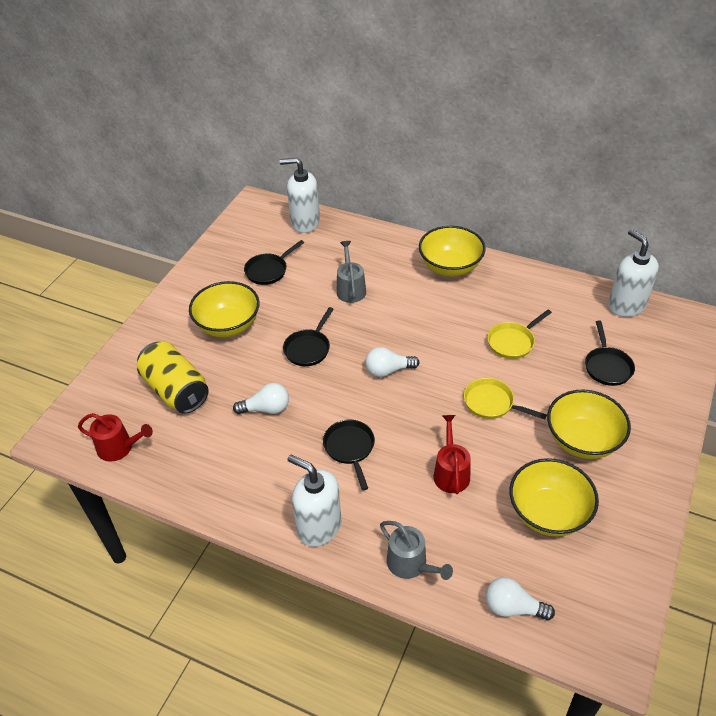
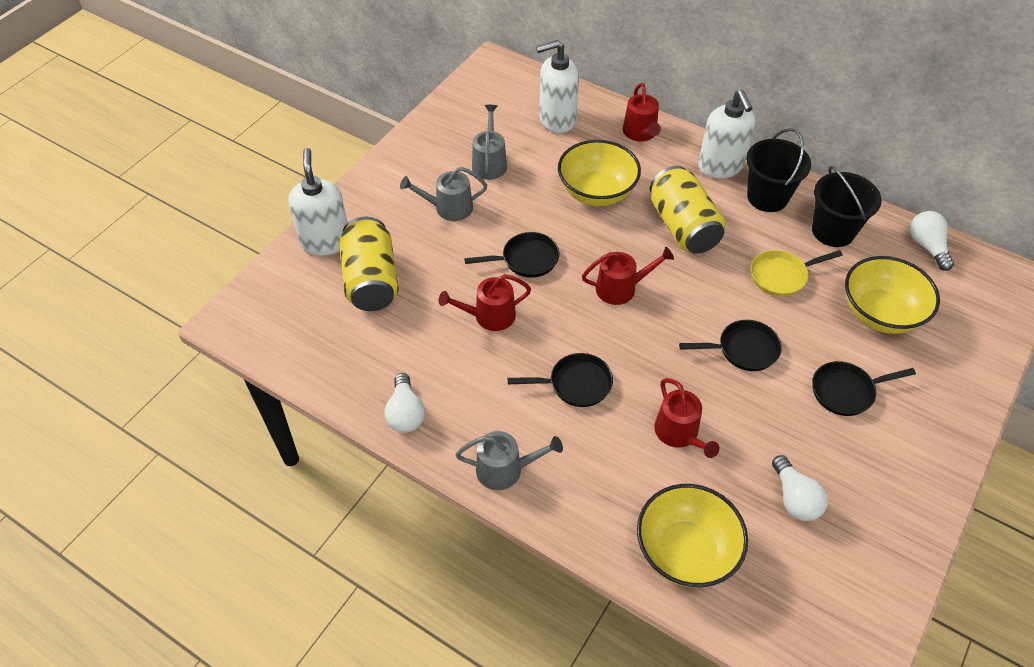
black bucket: 0 -> 2
grey watering can: 2 -> 3
red watering can: 2 -> 4
yellow bowl: 4 -> 3
yellow can: 1 -> 2
yellow pan: 2 -> 1

